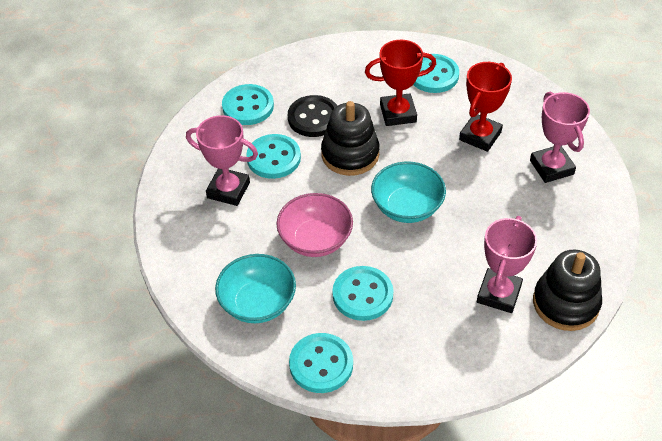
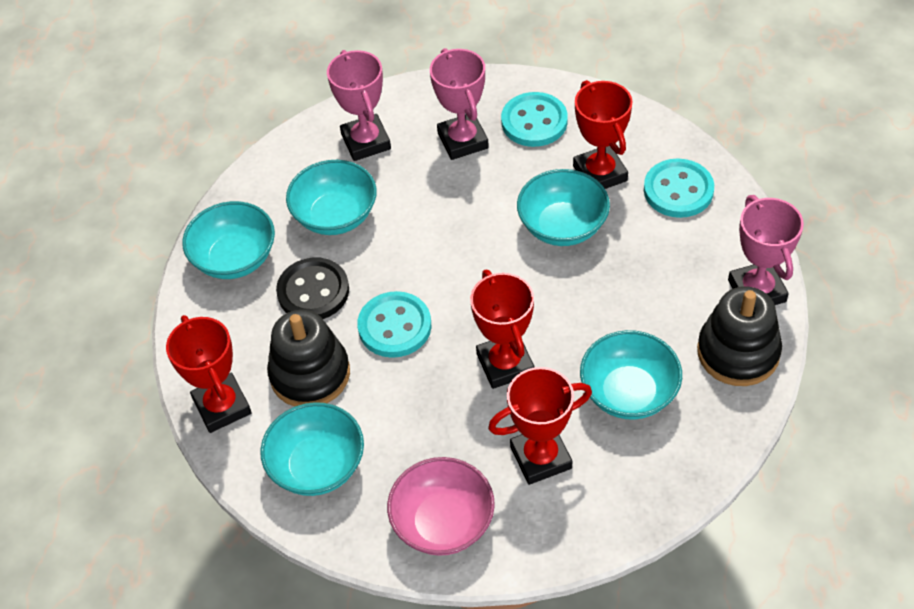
red trophy: 2 -> 4
turquoise bowl: 2 -> 5
turquoise button: 5 -> 3

